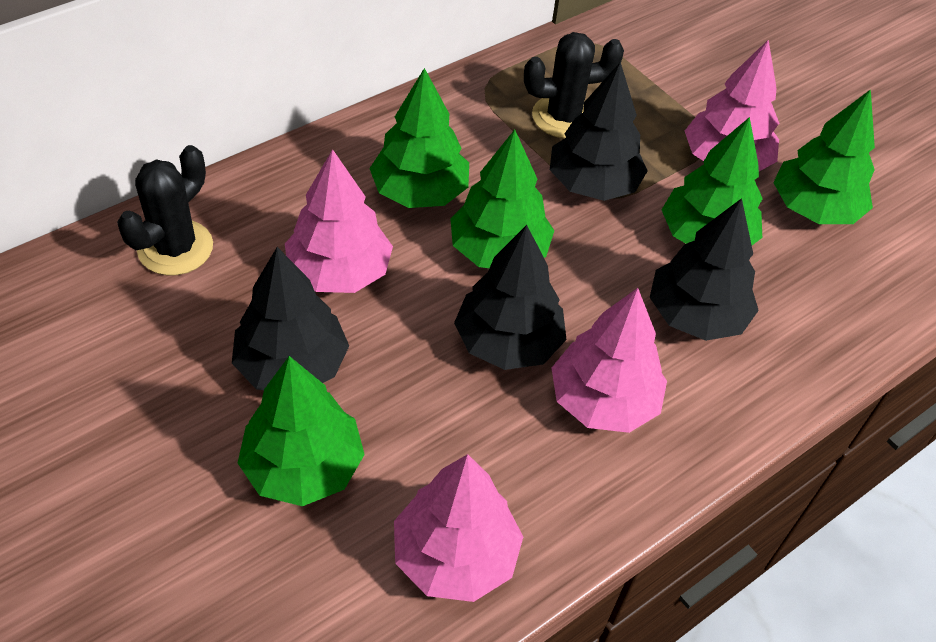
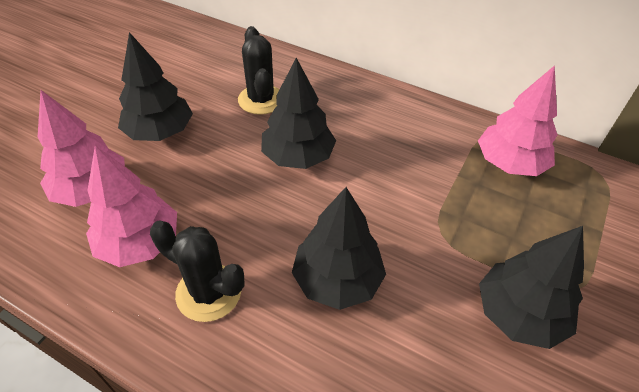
green tree: 5 -> 0
pink tree: 4 -> 3

